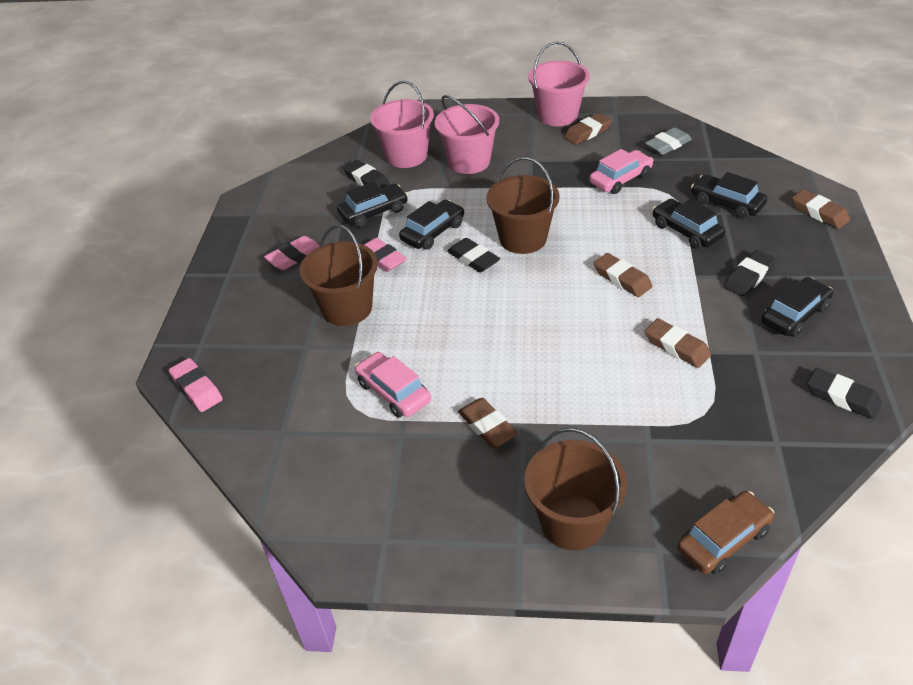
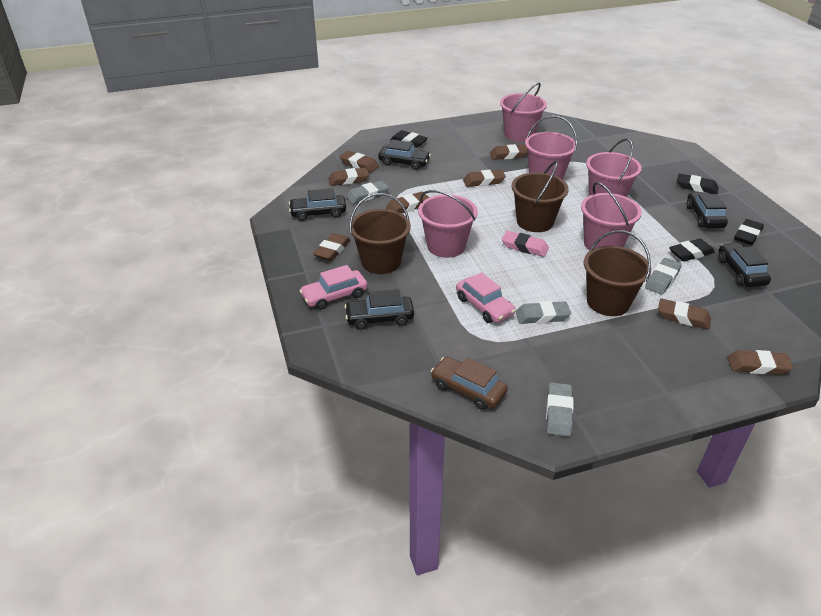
brown eraser: 5 -> 8
grey eraser: 1 -> 4
pink bucket: 3 -> 5
pink eraser: 3 -> 1

